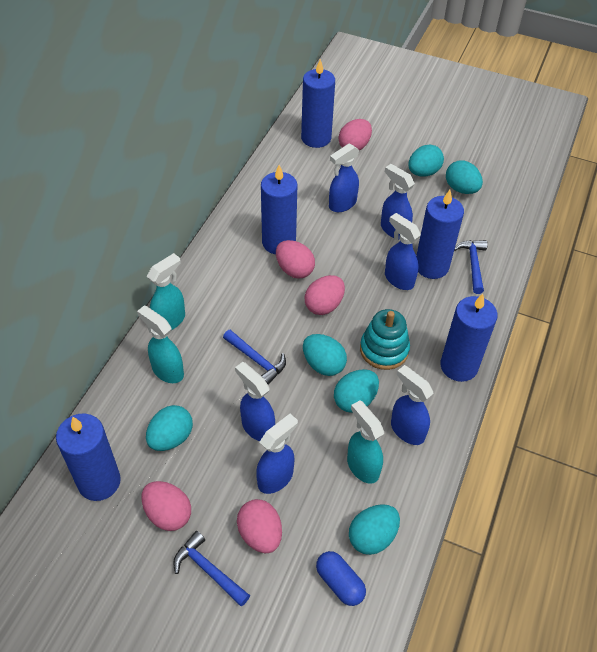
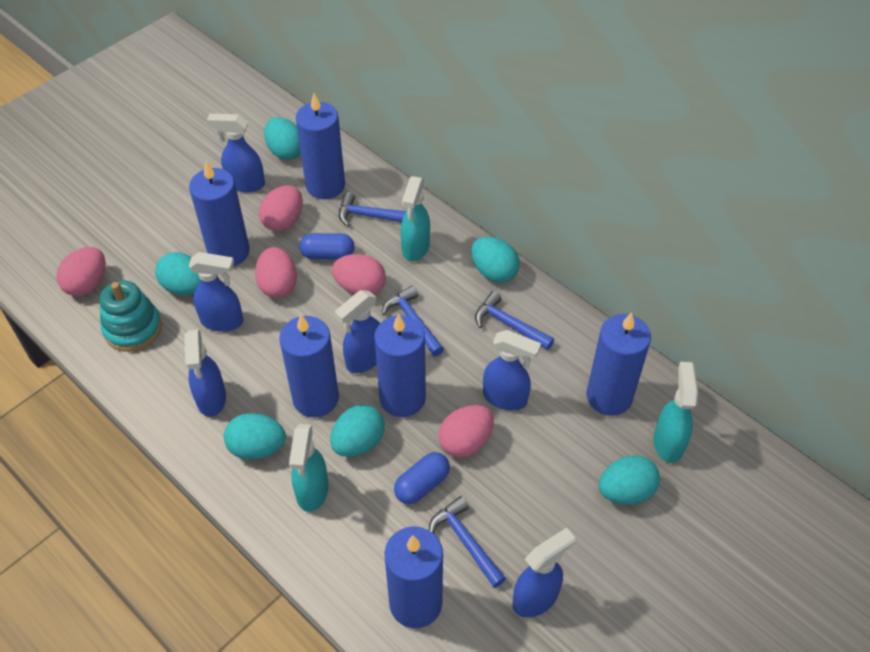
blue candle: 5 -> 6
blue capsule: 1 -> 2
blue hammer: 3 -> 4

